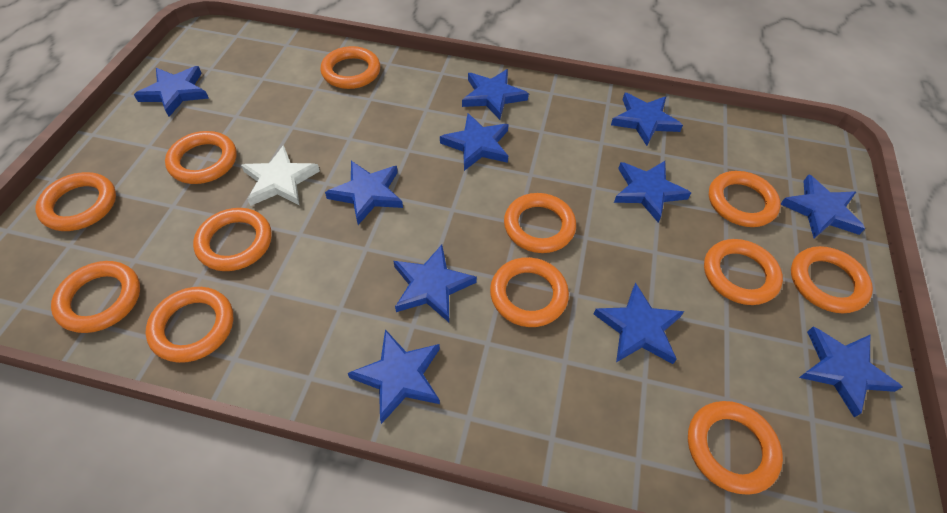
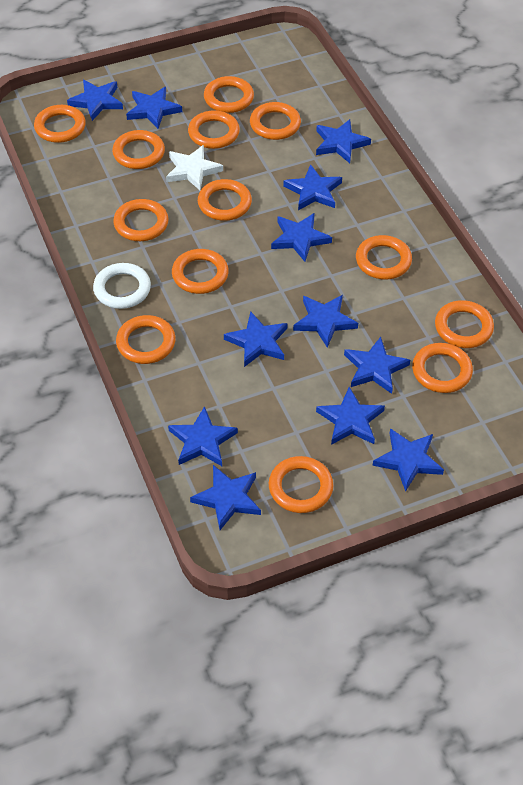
blue star: 11 -> 12
orange ring: 12 -> 13
white ring: 0 -> 1

